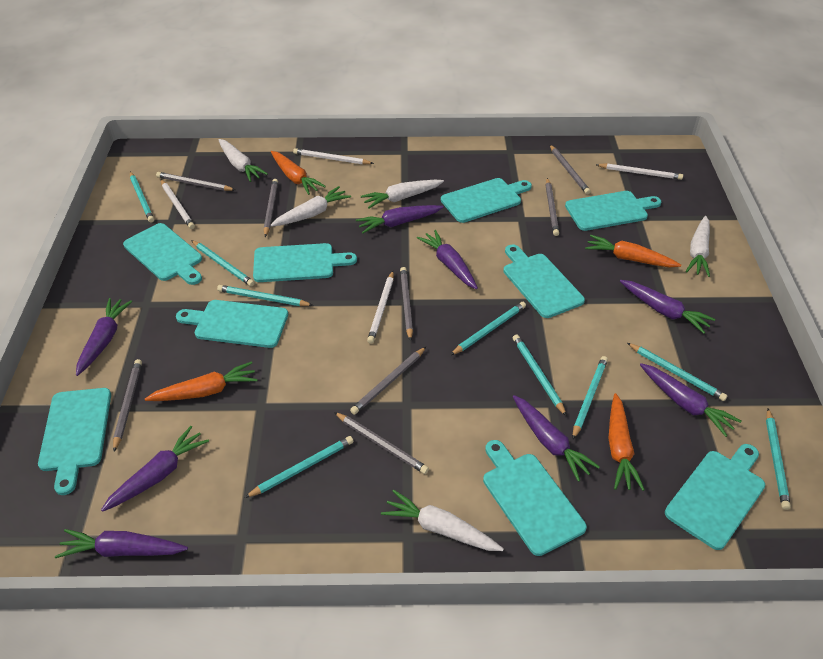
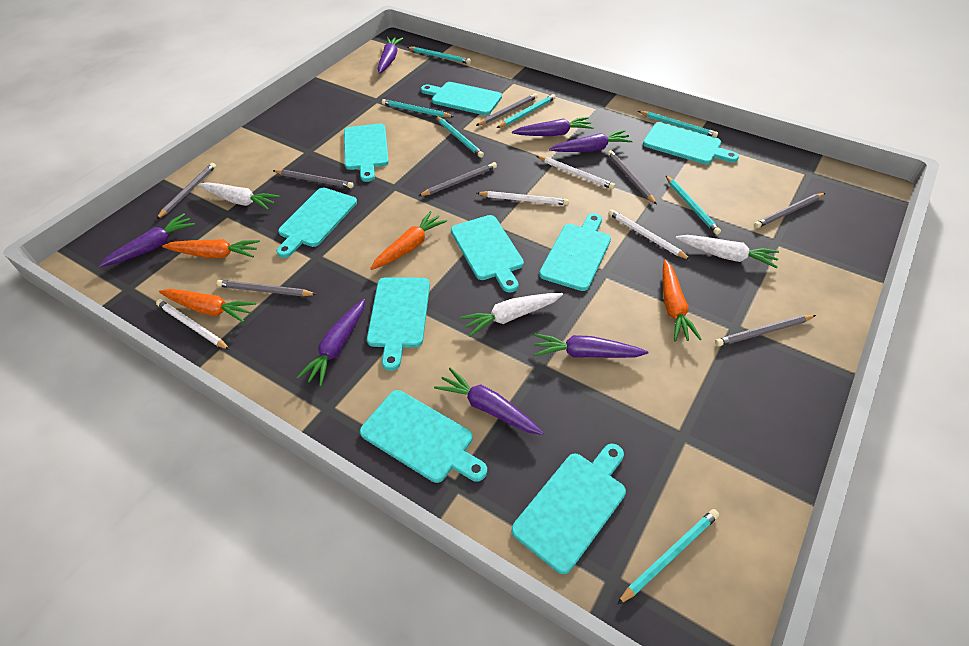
purple carrot: 8 -> 7
turquoise pencil: 9 -> 7
white carrot: 5 -> 3

